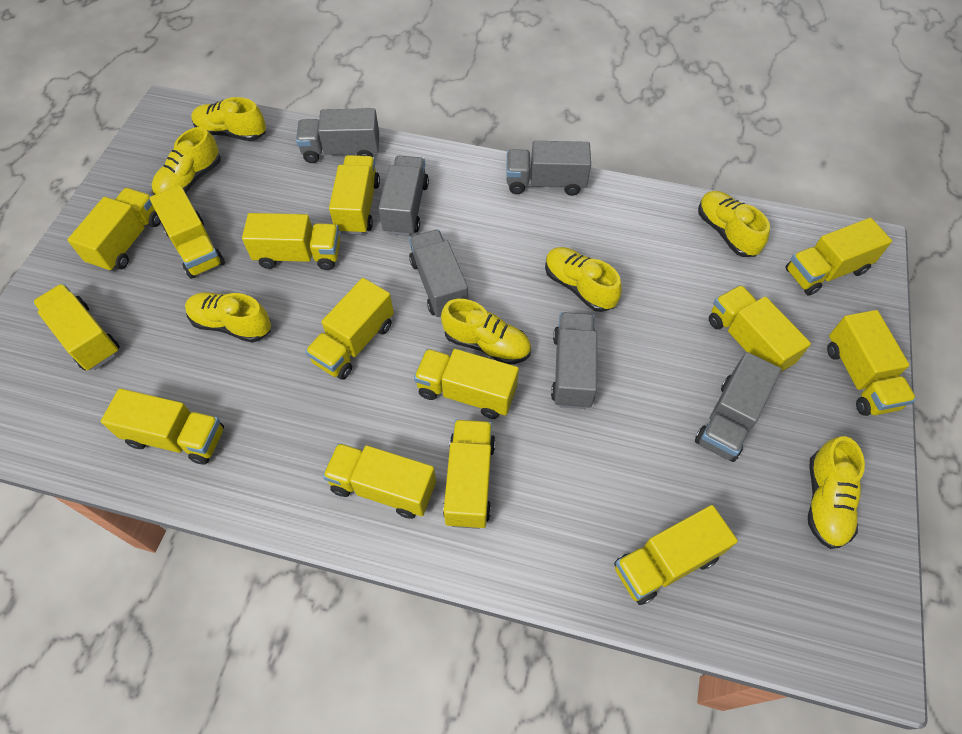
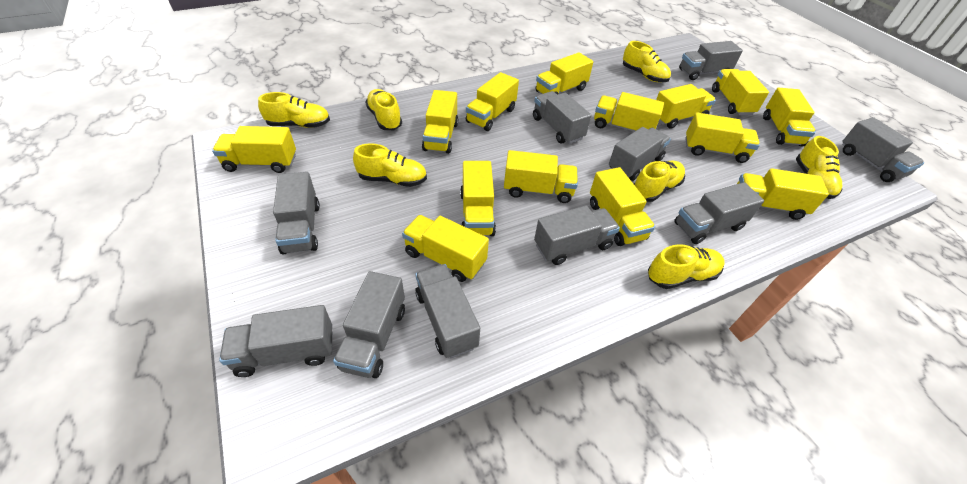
grey truck: 6 -> 10

